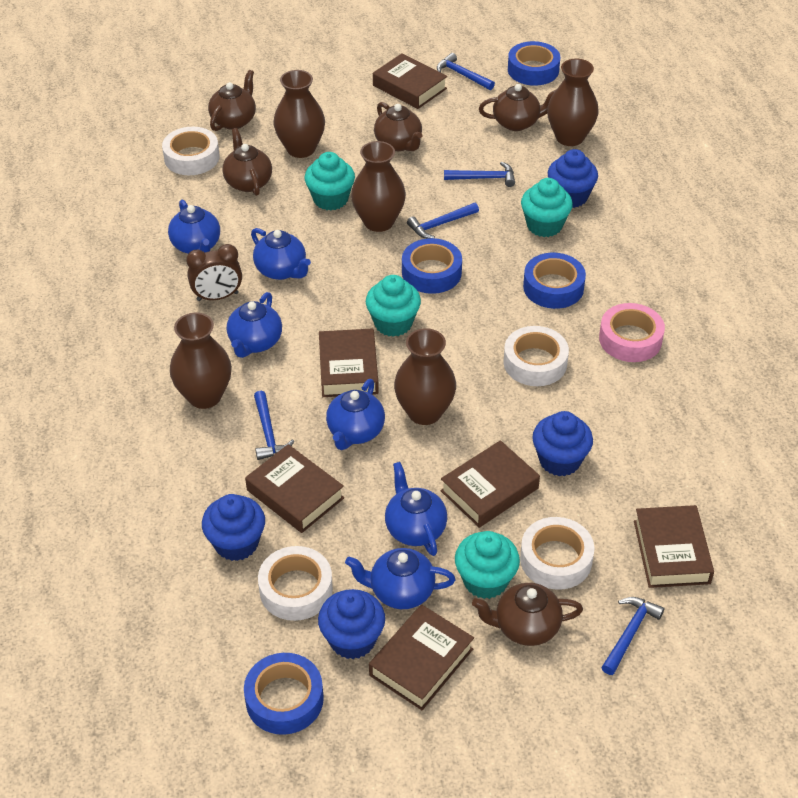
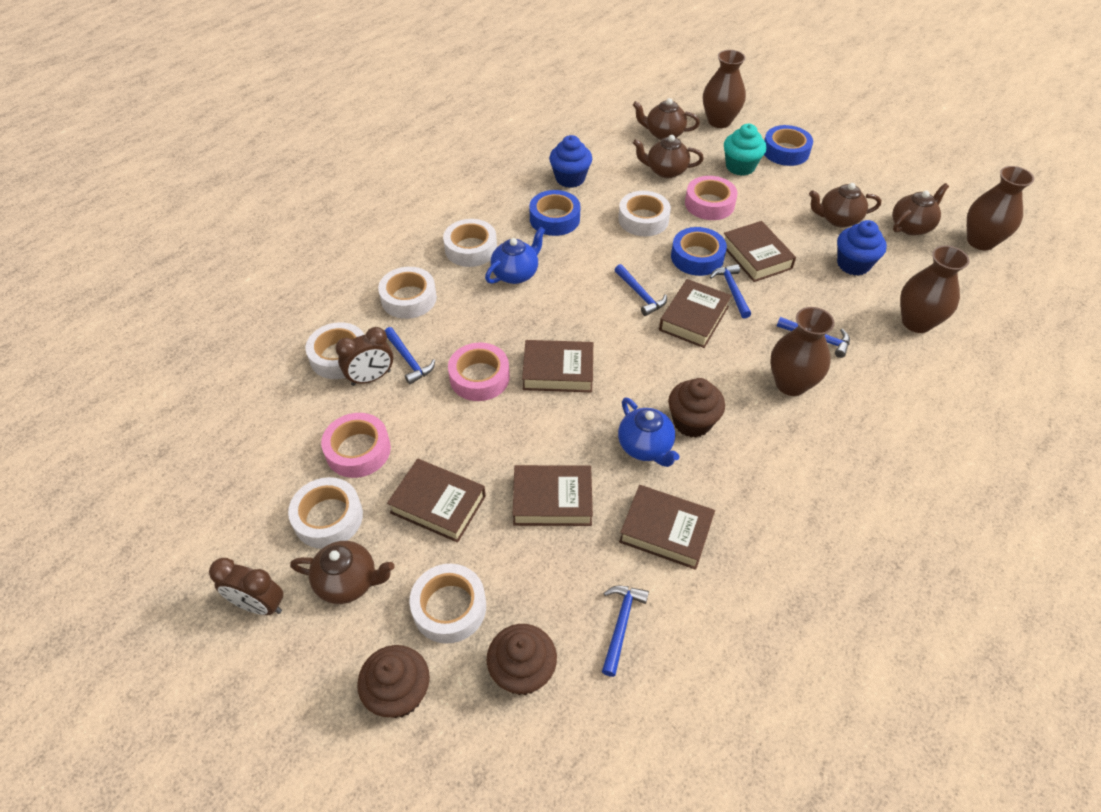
blue cupcake: 4 -> 2
blue tape: 4 -> 3
blue teapot: 6 -> 2
brown clock: 1 -> 2
brown cupcake: 0 -> 3
brown vase: 5 -> 4
pink tape: 1 -> 3
turquoise cupcake: 4 -> 1
white tape: 4 -> 6

